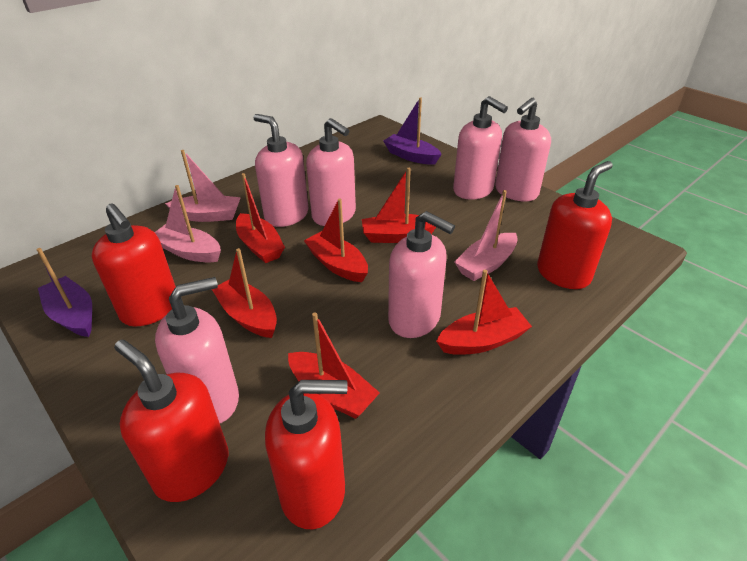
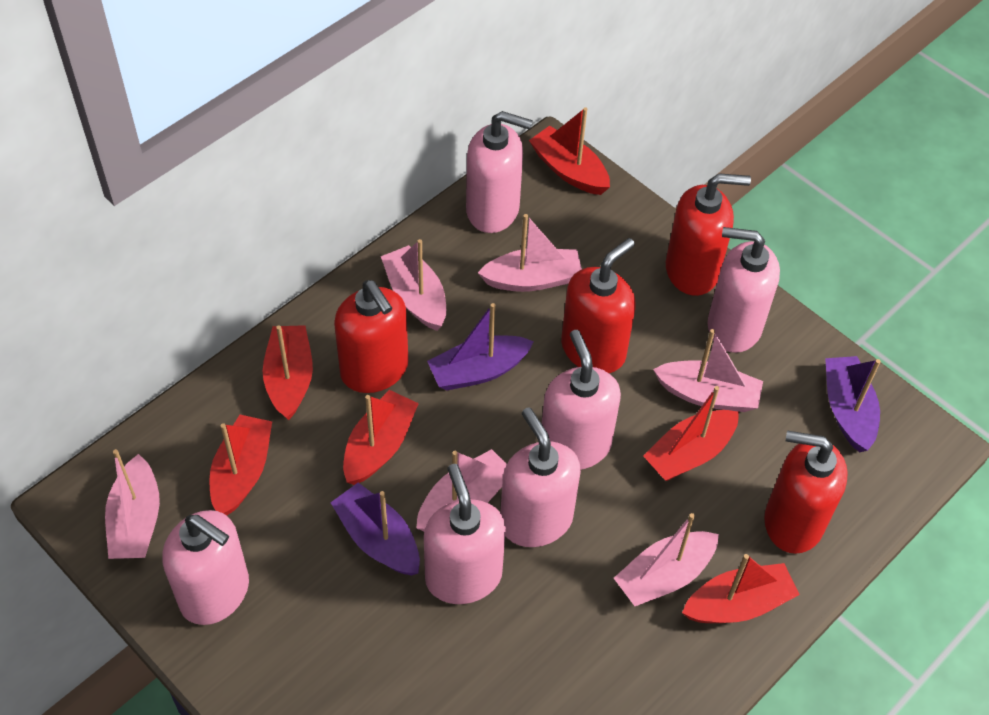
pink boat: 3 -> 6
purple boat: 2 -> 3

